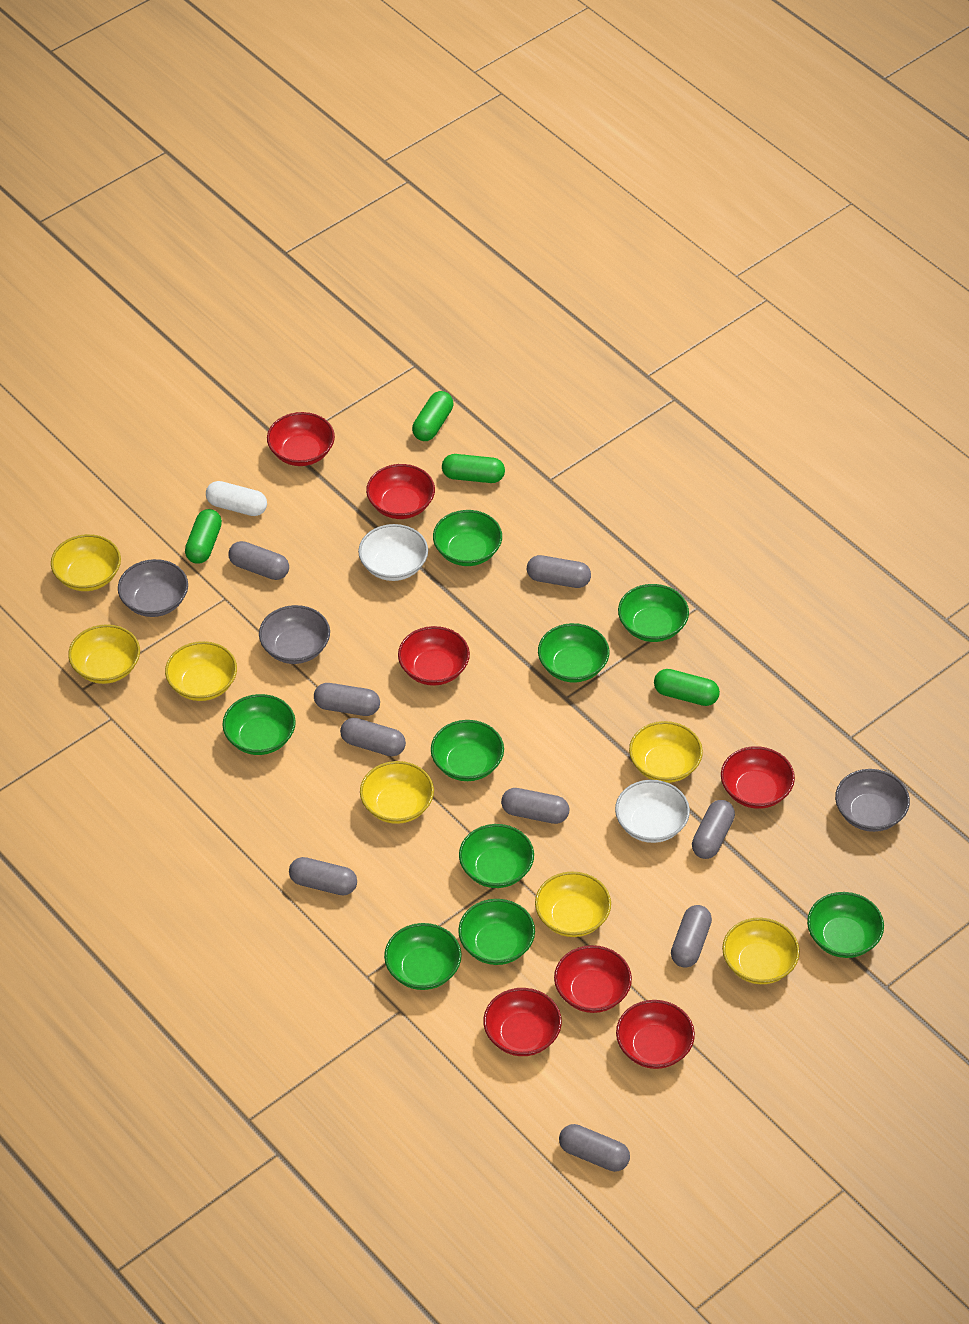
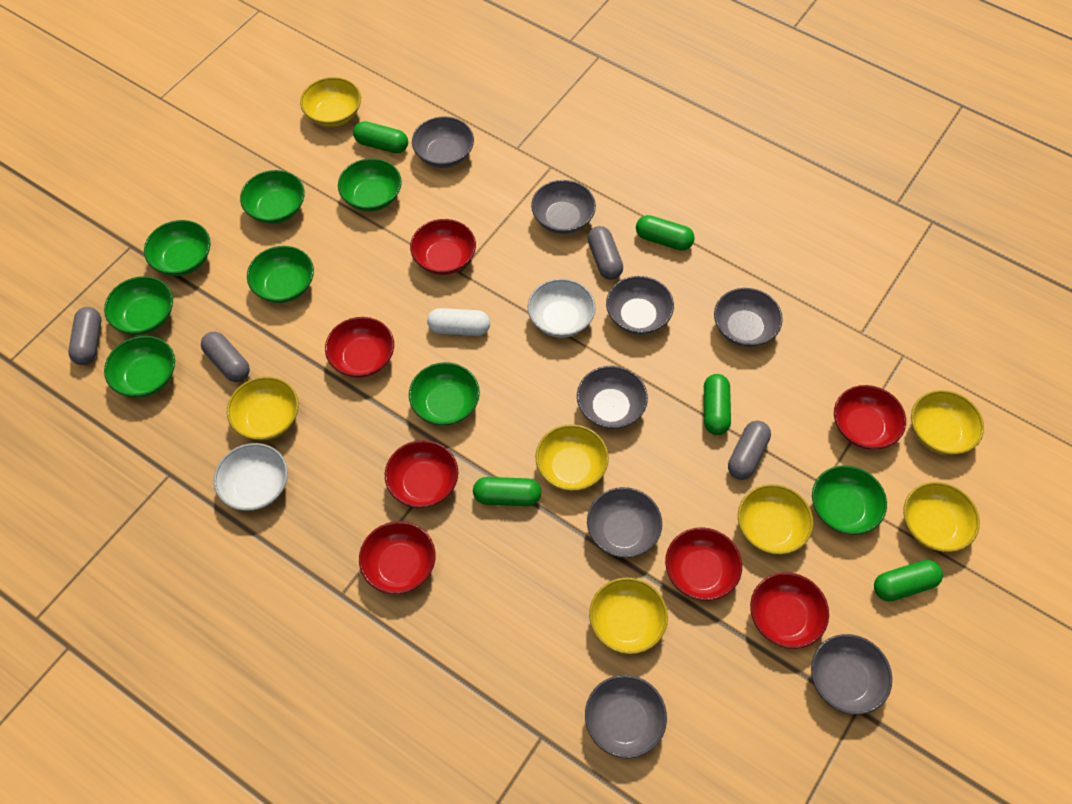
green bowl: 9 -> 8
green capsule: 4 -> 5
grey bowl: 3 -> 8
grey capsule: 9 -> 4

